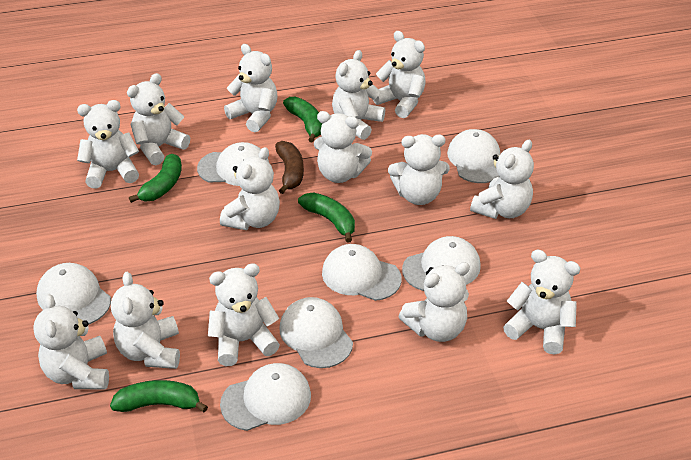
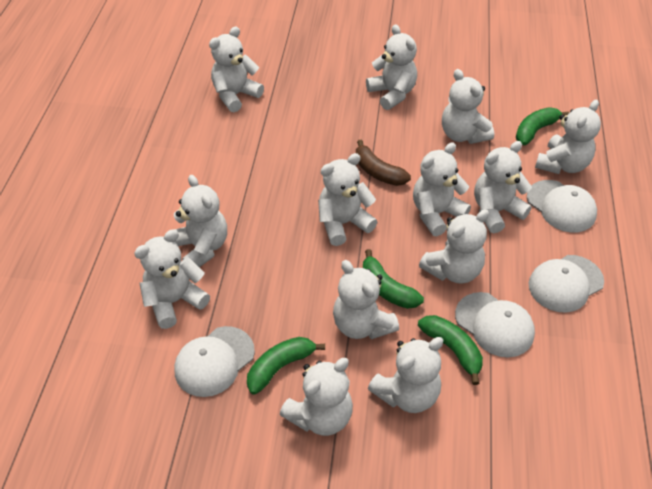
white cap: 7 -> 4
white teddy bear: 14 -> 13

